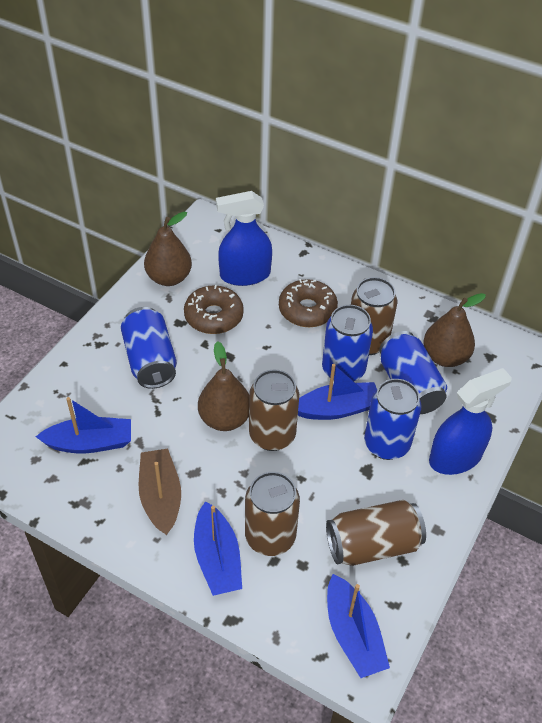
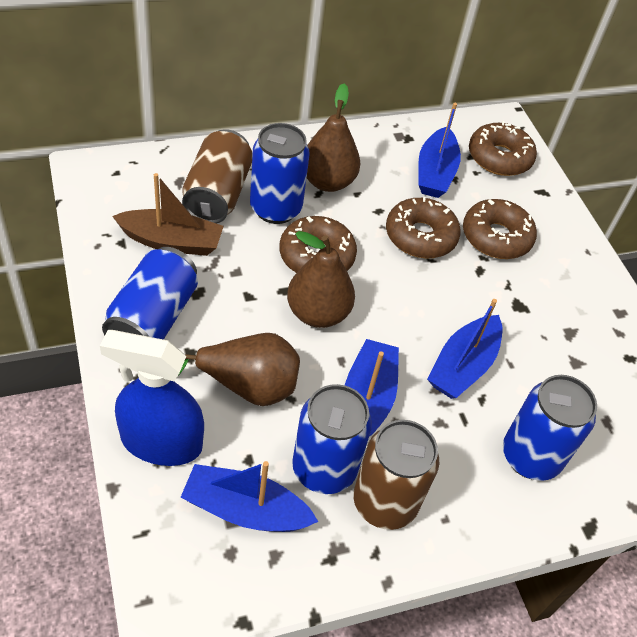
blue spray bottle: 2 -> 1
brown can: 4 -> 2
brown donut: 2 -> 4

